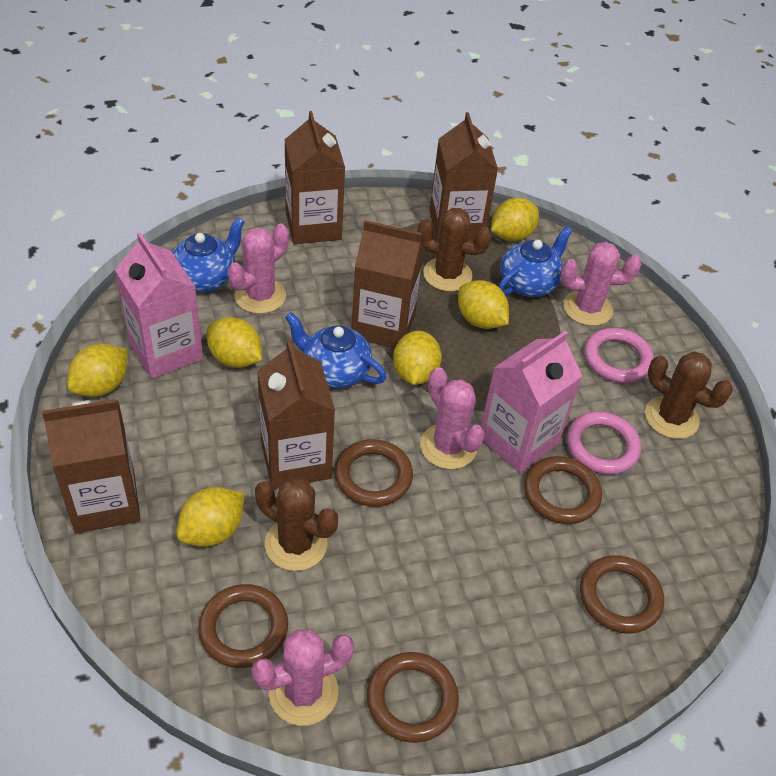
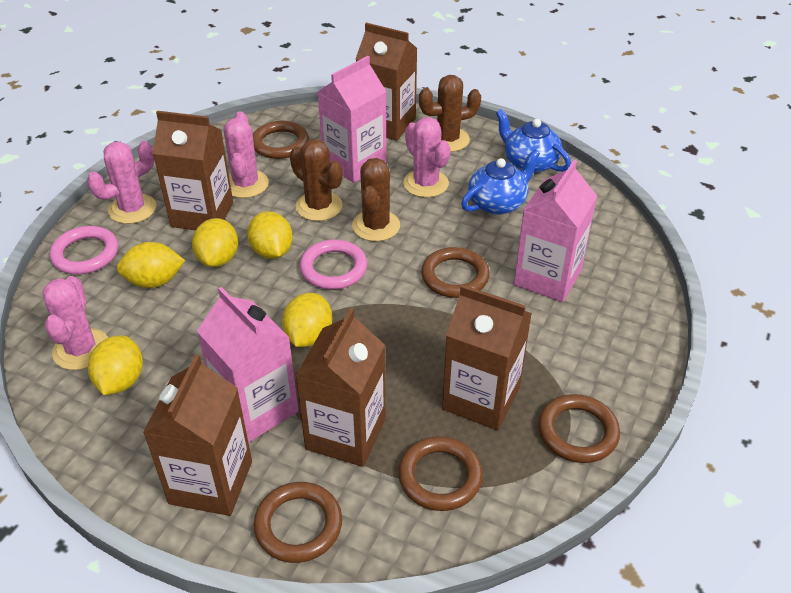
blue teapot: 3 -> 2
pink carton: 2 -> 3
yellow lemon: 6 -> 5

